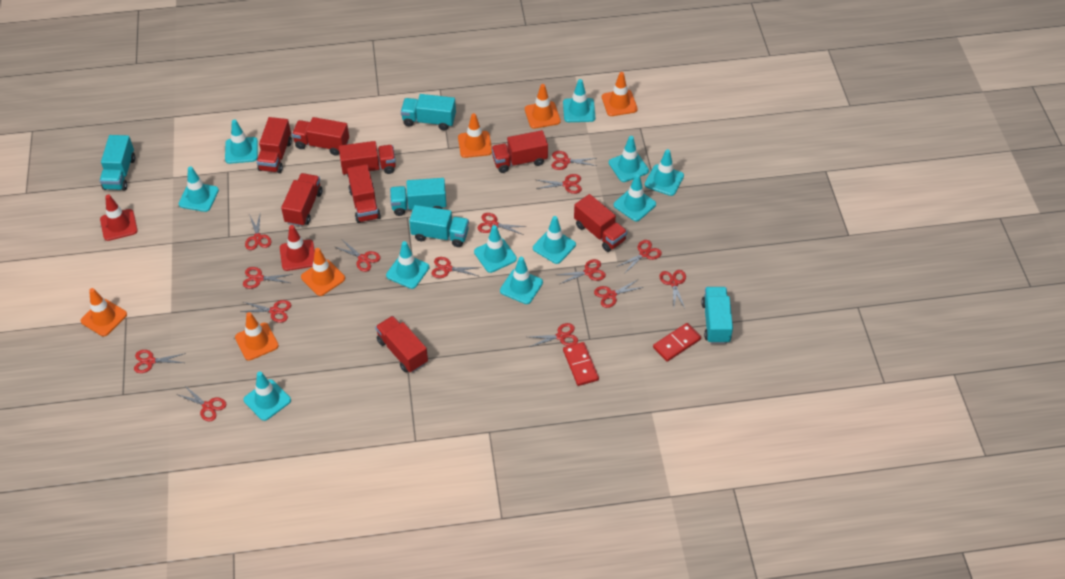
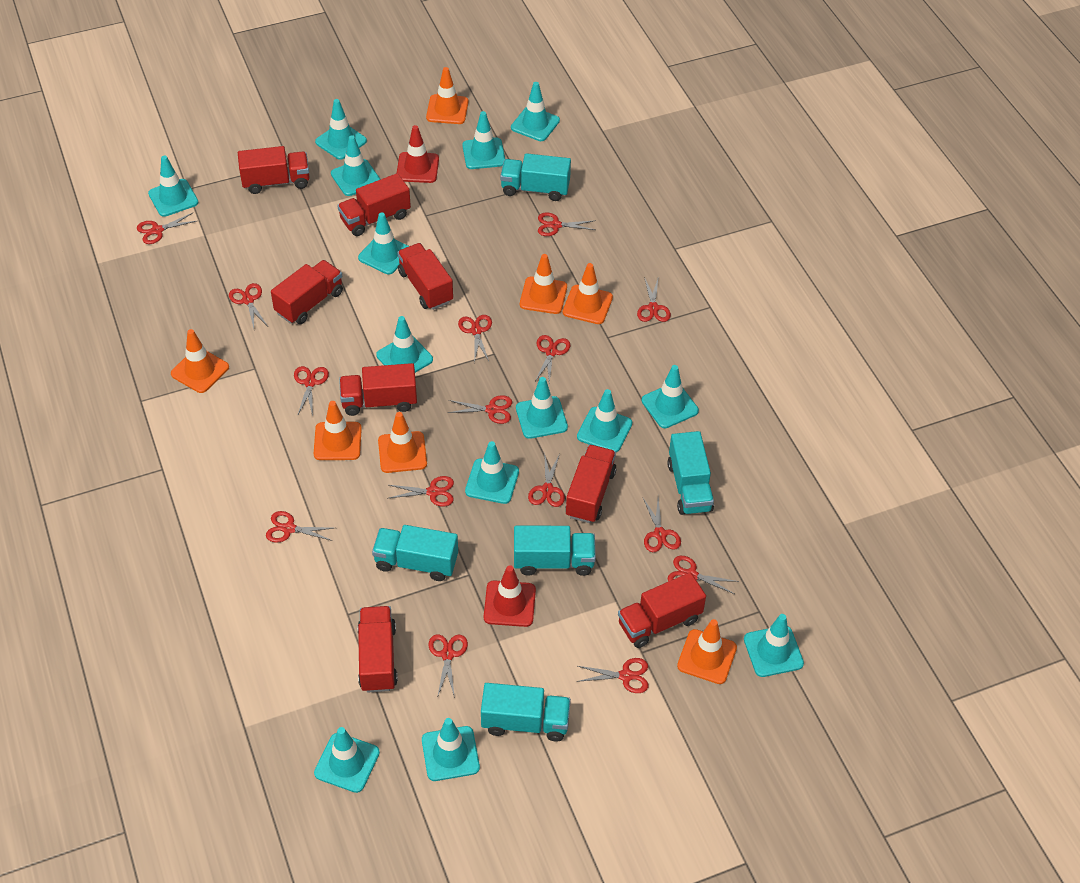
orange traffic cone: 6 -> 7
red domino: 2 -> 0
turquoise traffic cone: 11 -> 14

